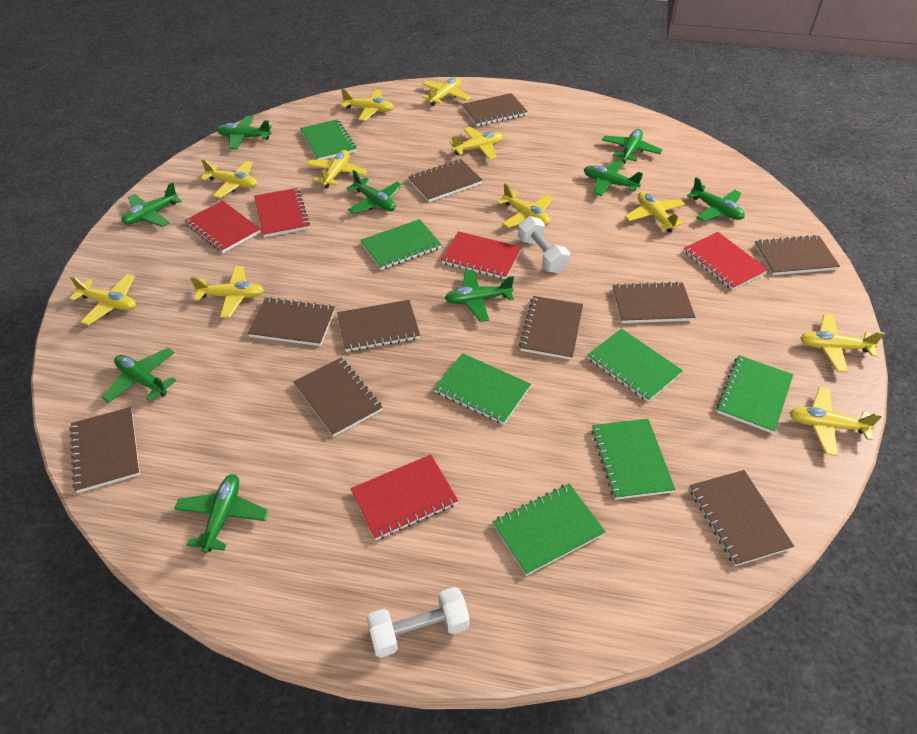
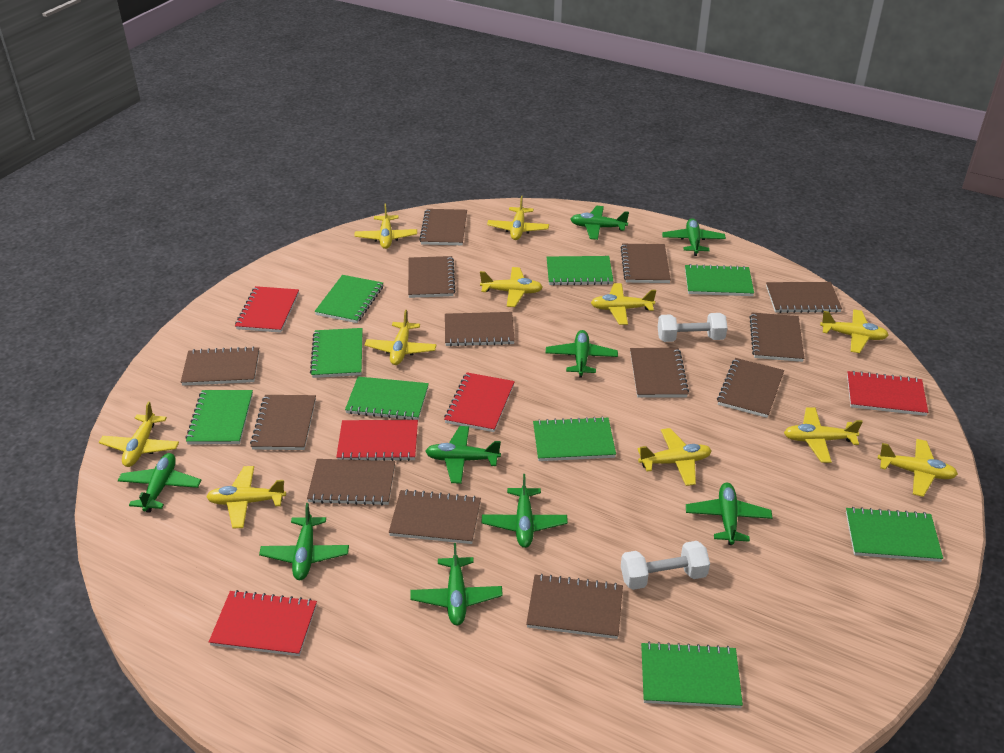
brown notebook: 10 -> 13
green notebook: 7 -> 9

